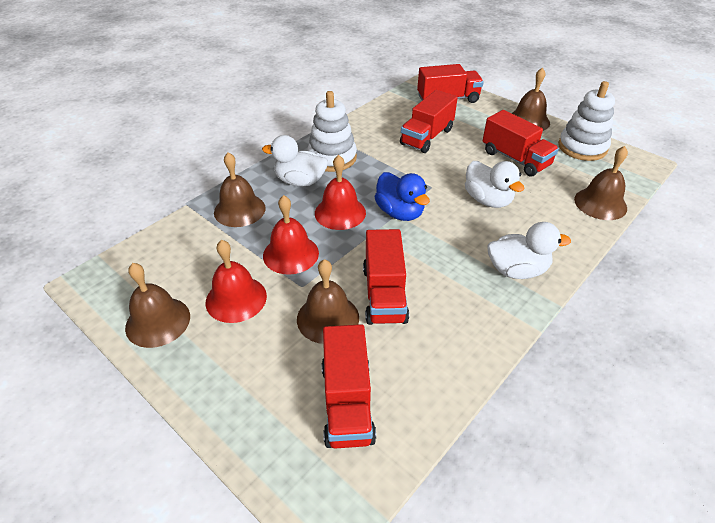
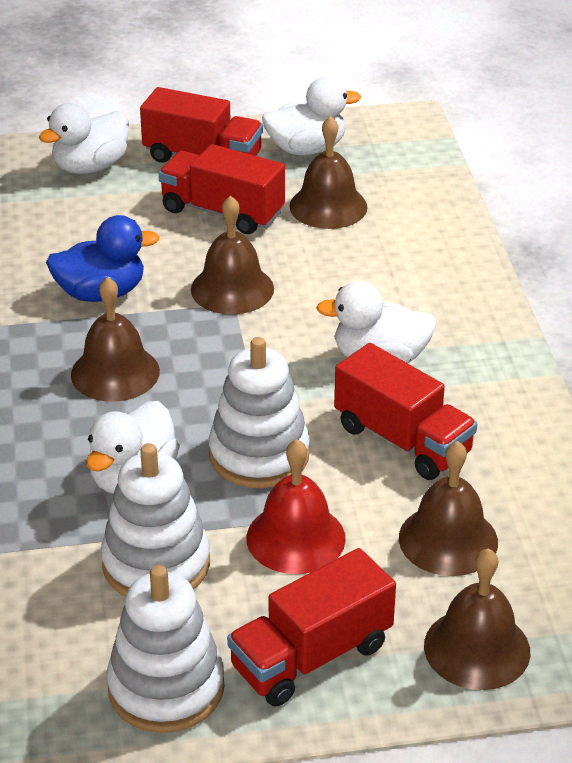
red bell: 3 -> 1
red truck: 5 -> 4
white duck: 3 -> 4
white stacking toy: 2 -> 3

